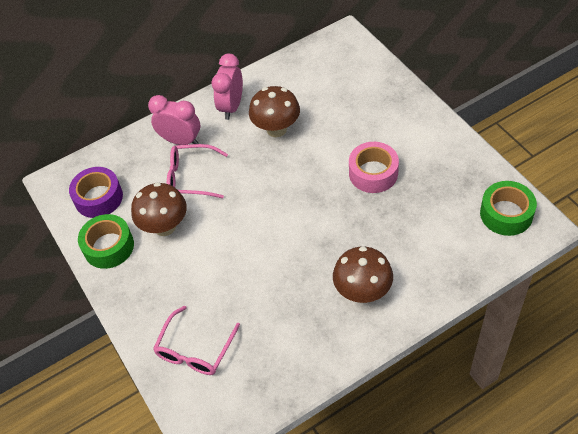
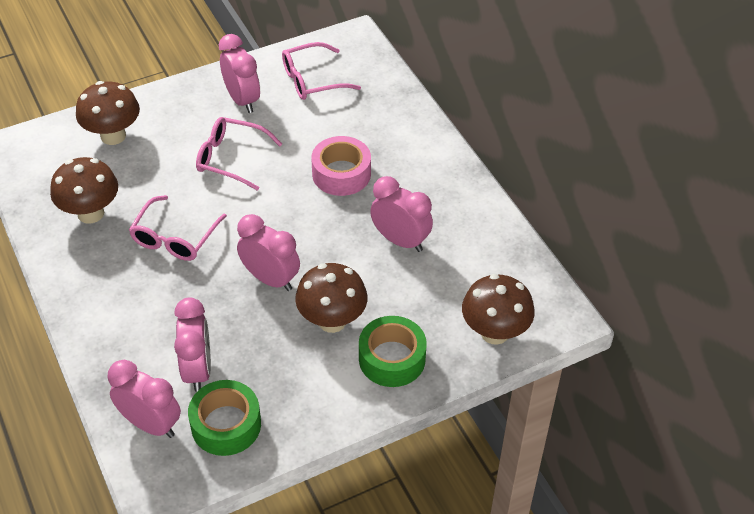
brown mushroom: 3 -> 4
pink clock: 2 -> 5
pink glasses: 2 -> 3
purple tape: 1 -> 0

